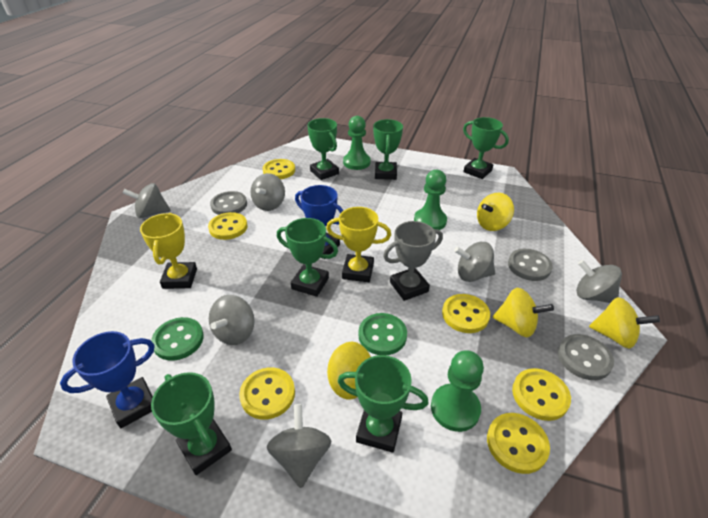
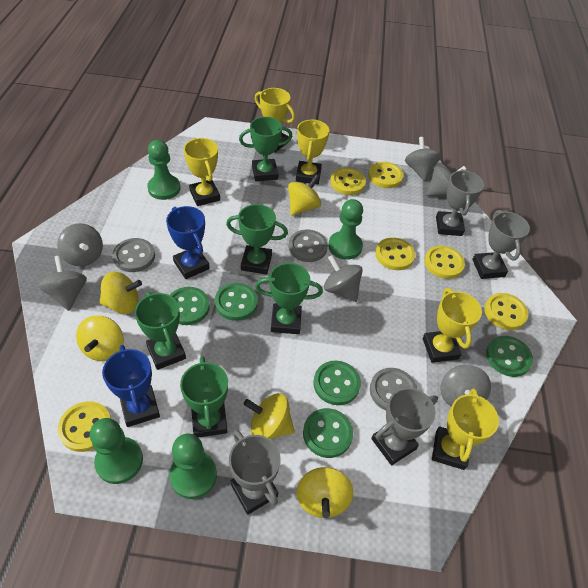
green button: 2 -> 5
green pawn: 3 -> 4
green trophy: 6 -> 5
grey trophy: 1 -> 4
yellow spinning top: 4 -> 5
yellow trophy: 2 -> 5

